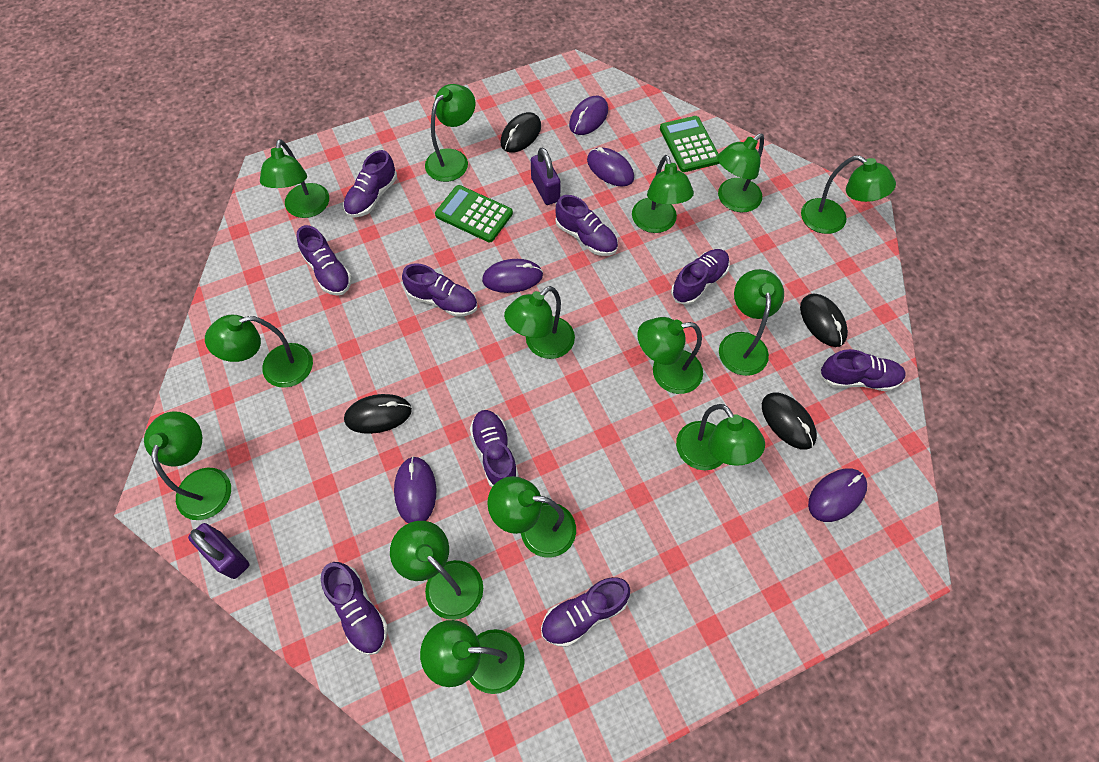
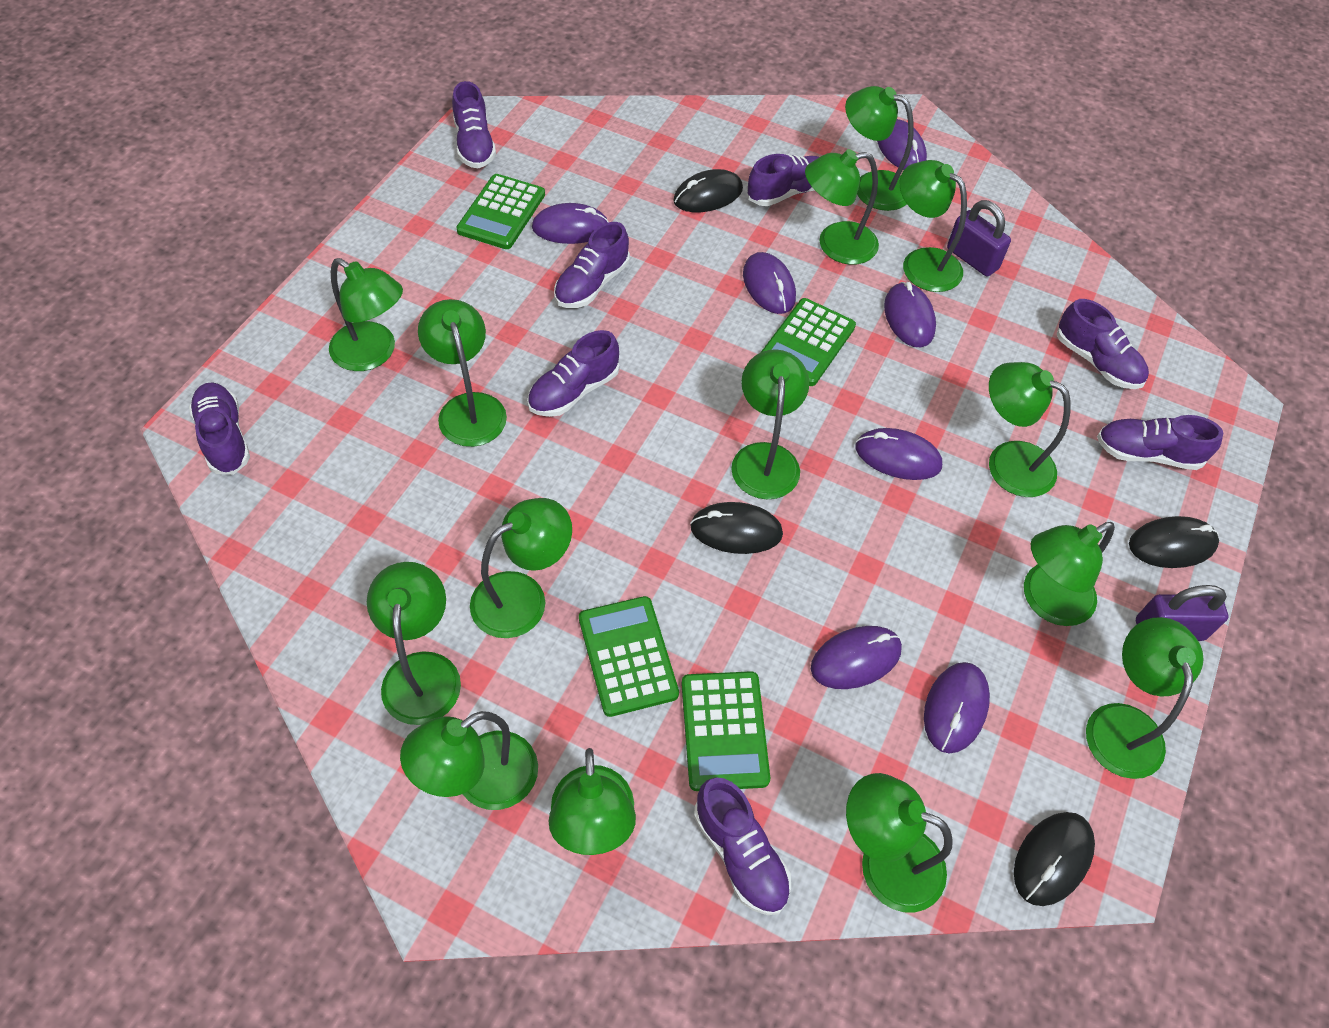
green calculator: 2 -> 4
purple mouse: 5 -> 7
purple shoe: 9 -> 8

